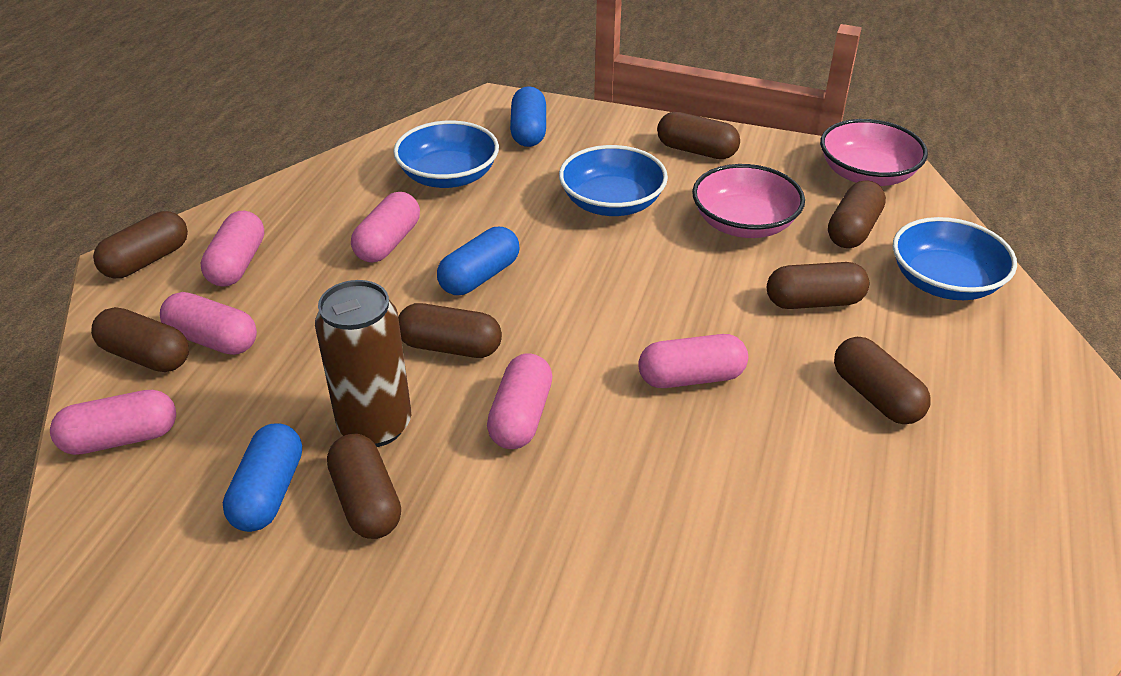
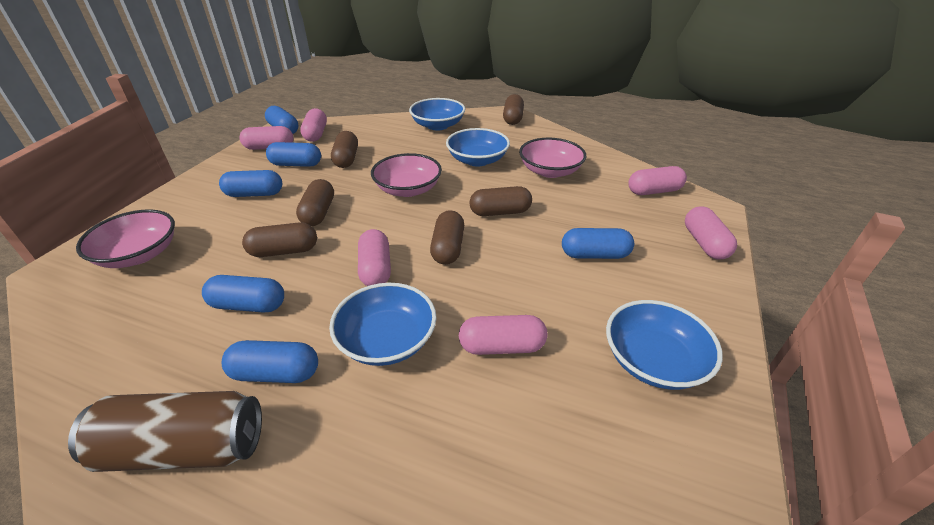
blue bowl: 3 -> 4
blue capsule: 3 -> 6
brown capsule: 8 -> 6
pink bowl: 2 -> 3

